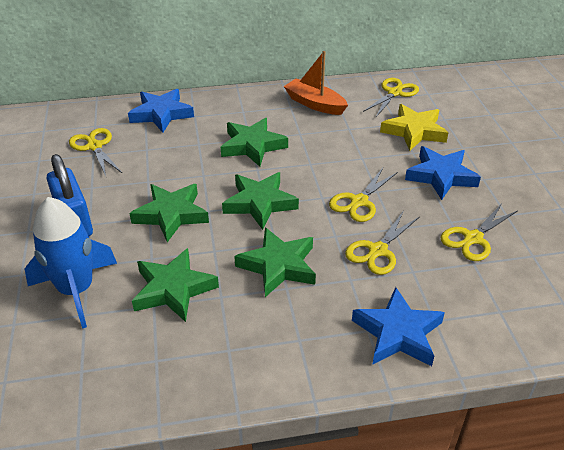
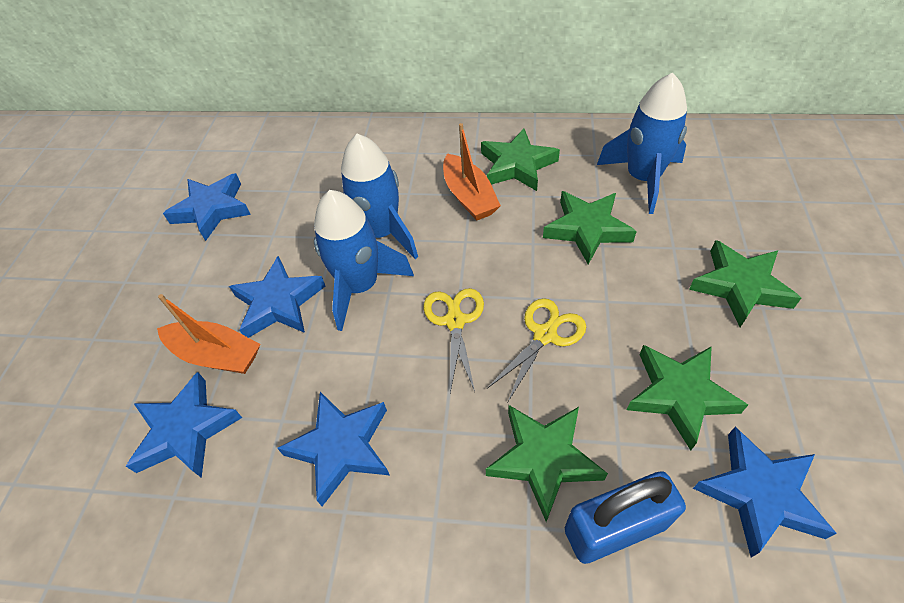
blue rocket: 1 -> 3
blue star: 3 -> 5
orange boat: 1 -> 2
yellow scissors: 5 -> 2
yellow star: 1 -> 0

